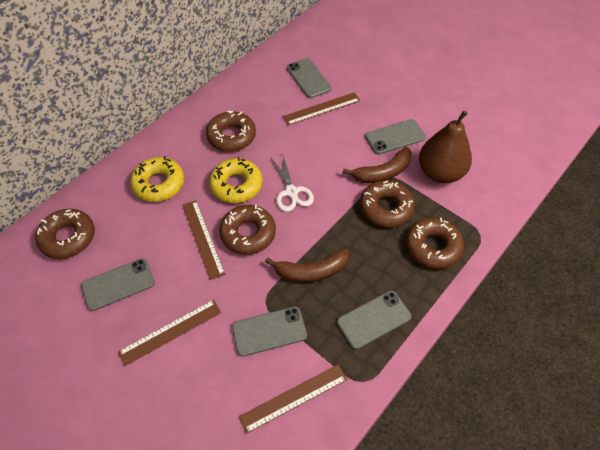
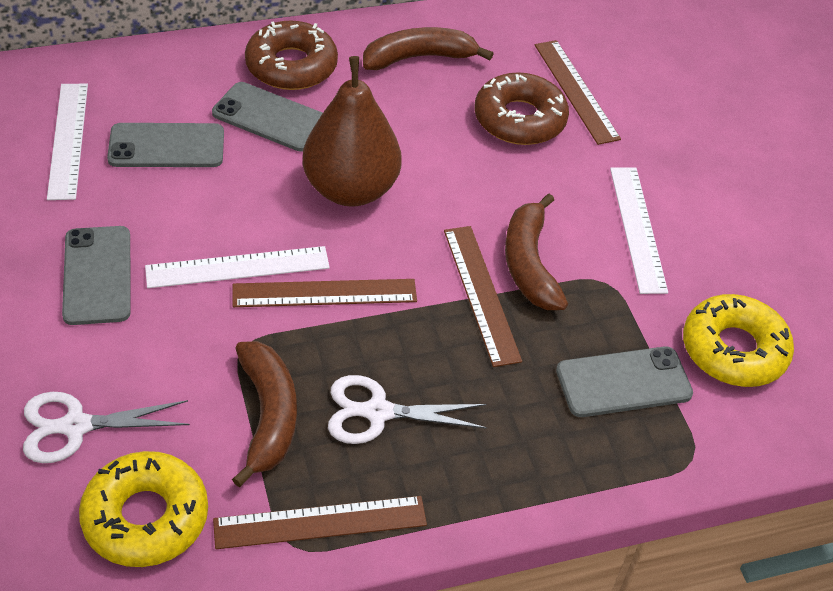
brown banana: 2 -> 3
brown donut: 5 -> 2
grey phone: 5 -> 4
white ruler: 0 -> 3
white scissors: 1 -> 2

